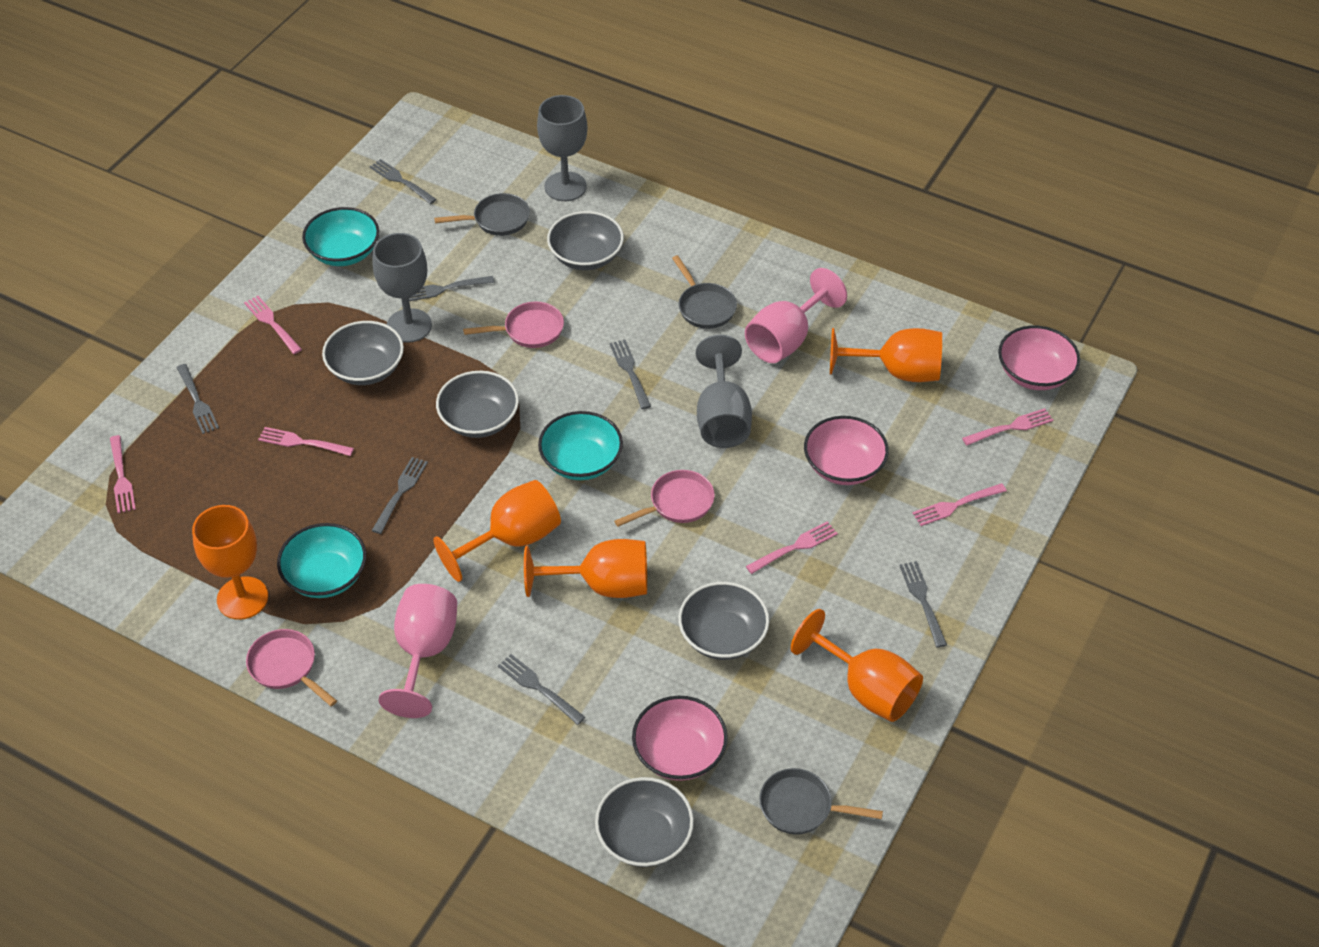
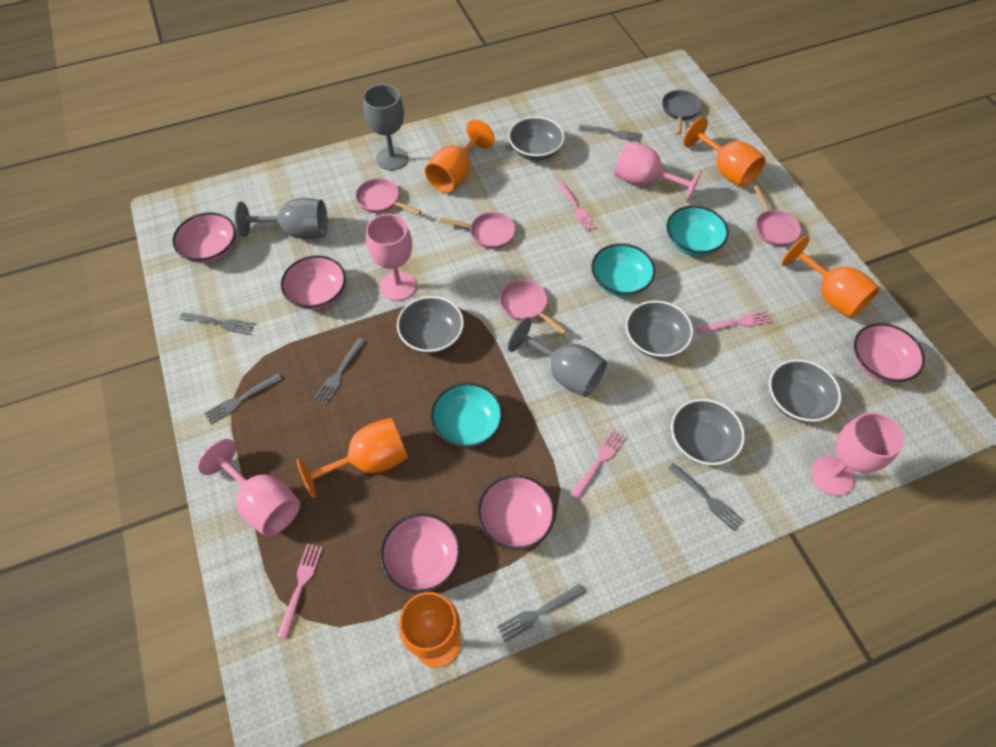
grey fork: 7 -> 6
grey pan: 3 -> 1
pink bowl: 3 -> 5
pink fork: 6 -> 4
pink goblet: 2 -> 4
pink pan: 3 -> 4

